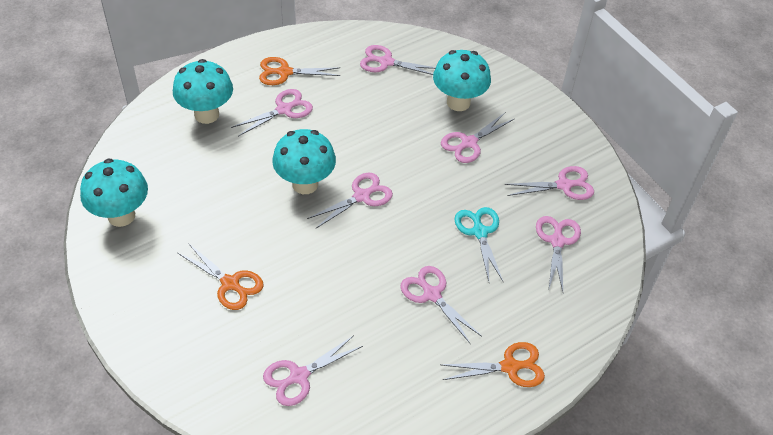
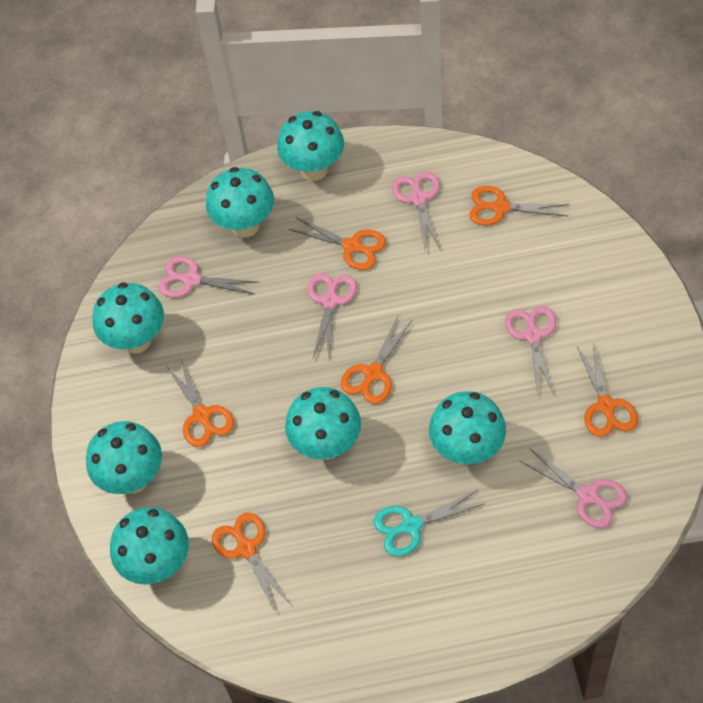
orange scissors: 3 -> 6
pink scissors: 8 -> 5
turquoise mushroom: 4 -> 7

